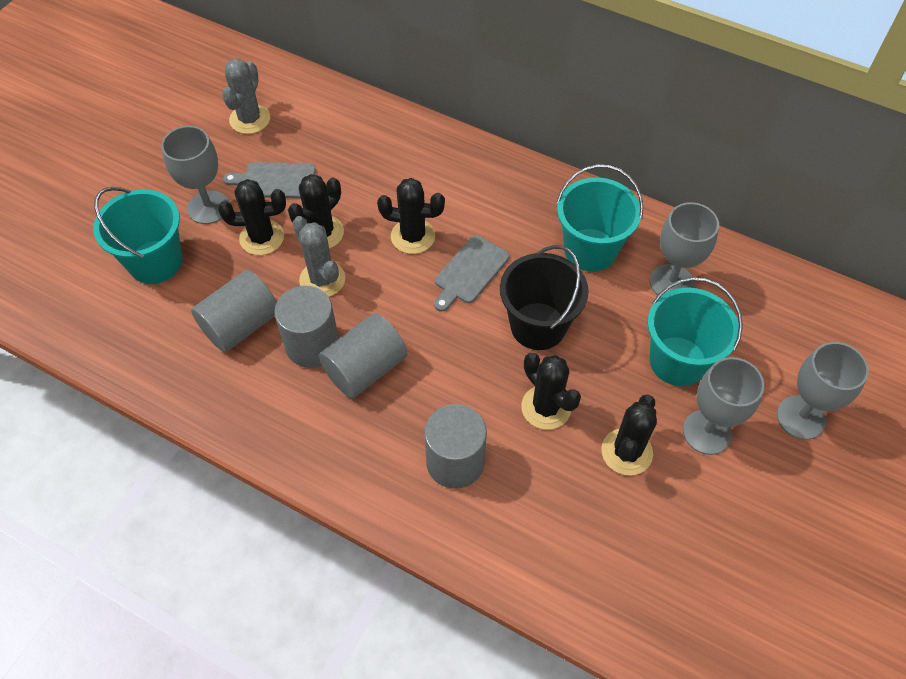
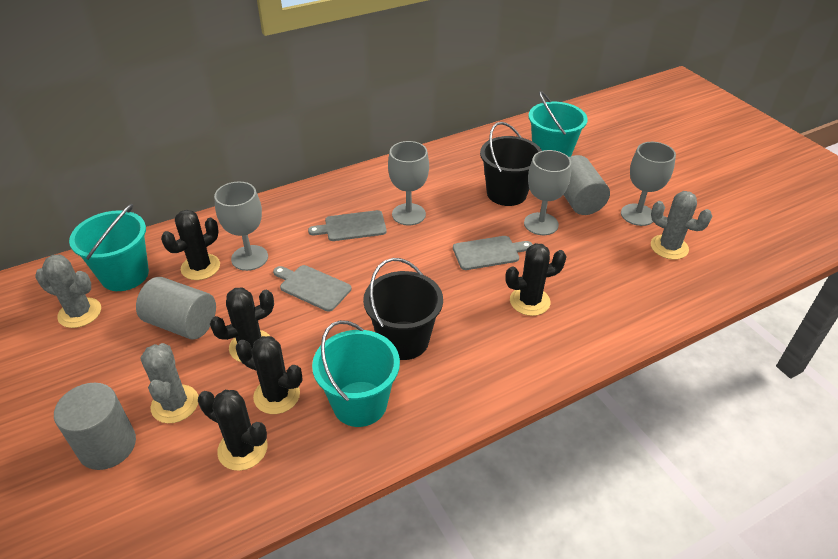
black bucket: 1 -> 2
grey cactus: 2 -> 3
grey cutting board: 2 -> 3
grey cylinder: 4 -> 3

